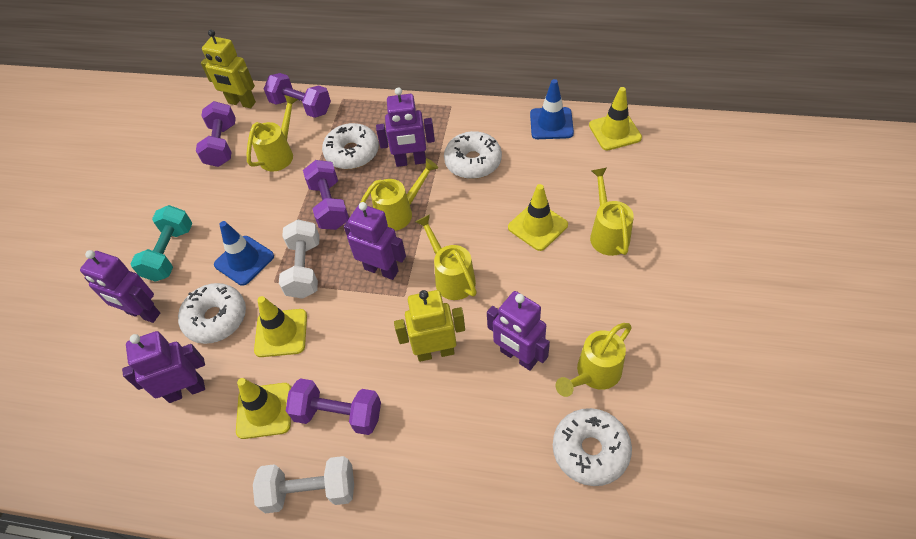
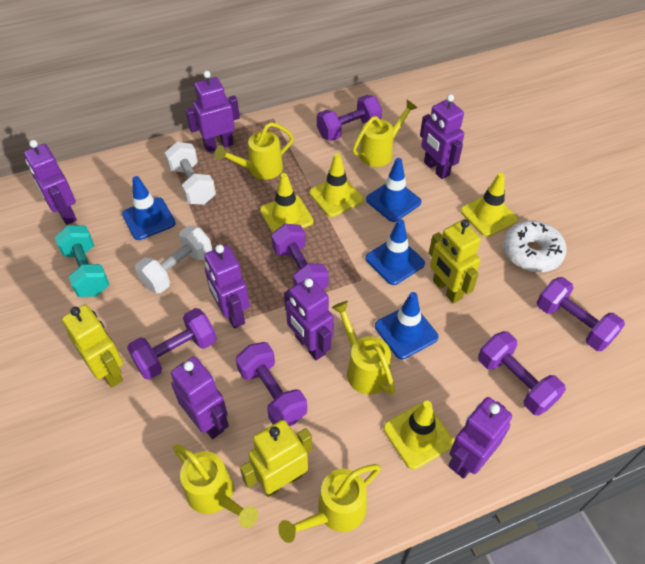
blue traffic cone: 2 -> 4
purple dumbbell: 4 -> 6
purple robot: 5 -> 7
white donut: 4 -> 1
yellow robot: 2 -> 3

